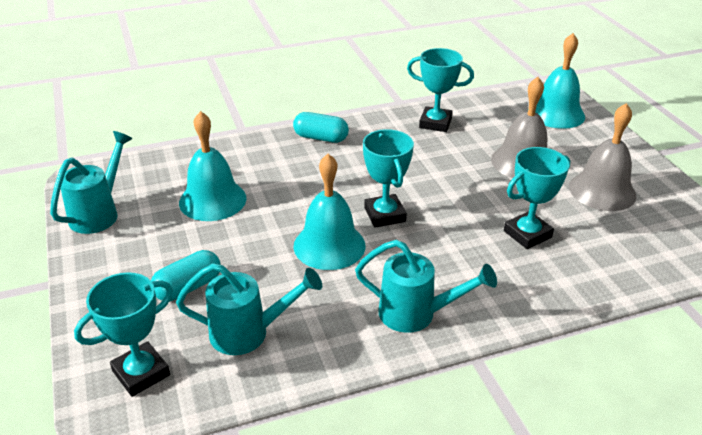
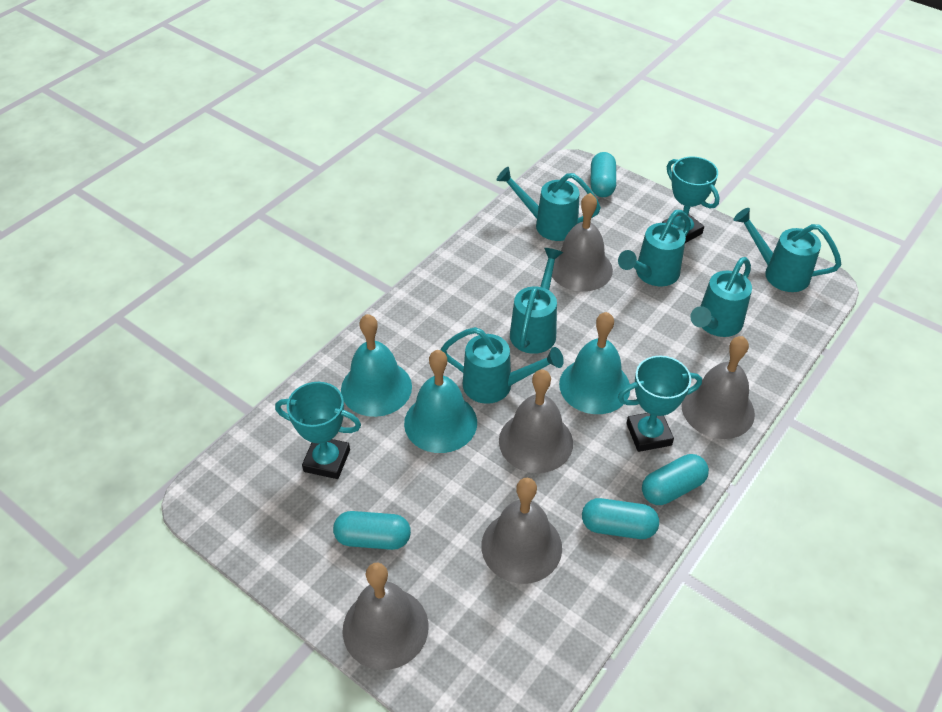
grey bell: 2 -> 5
turquoise capsule: 2 -> 4
turquoise trophy: 4 -> 3
turquoise watering can: 3 -> 6

